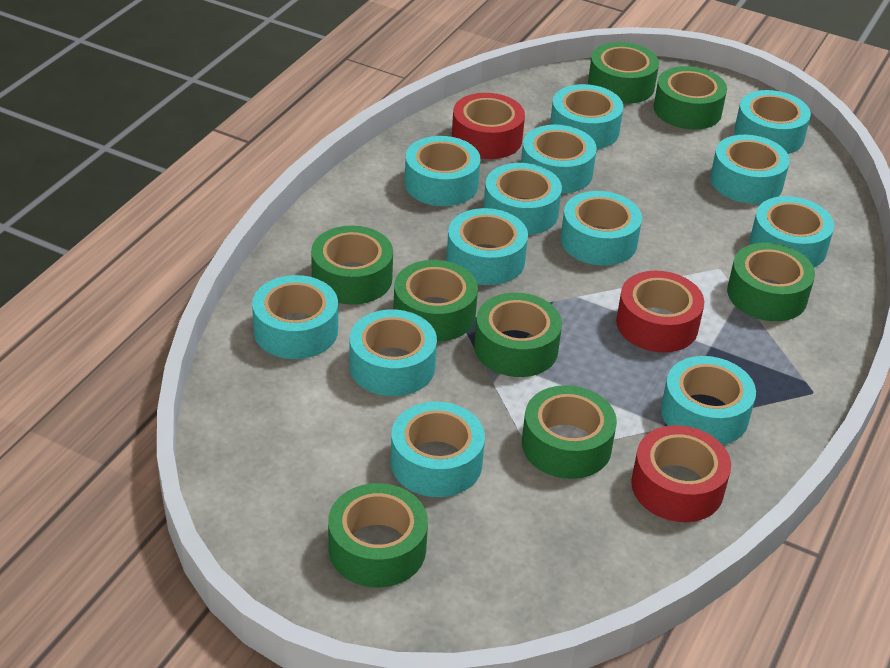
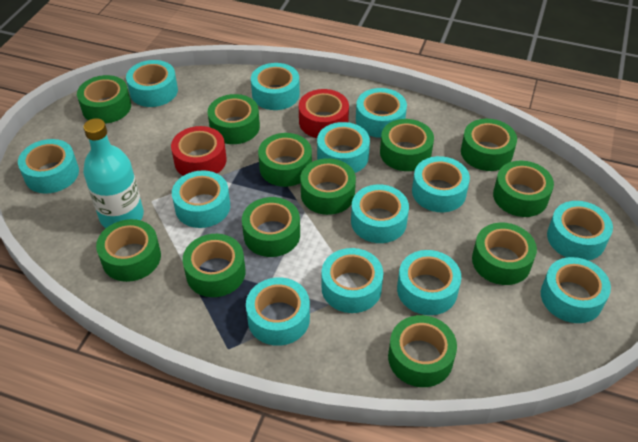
green tape: 8 -> 12
red tape: 3 -> 2
turquoise bottle: 0 -> 1

